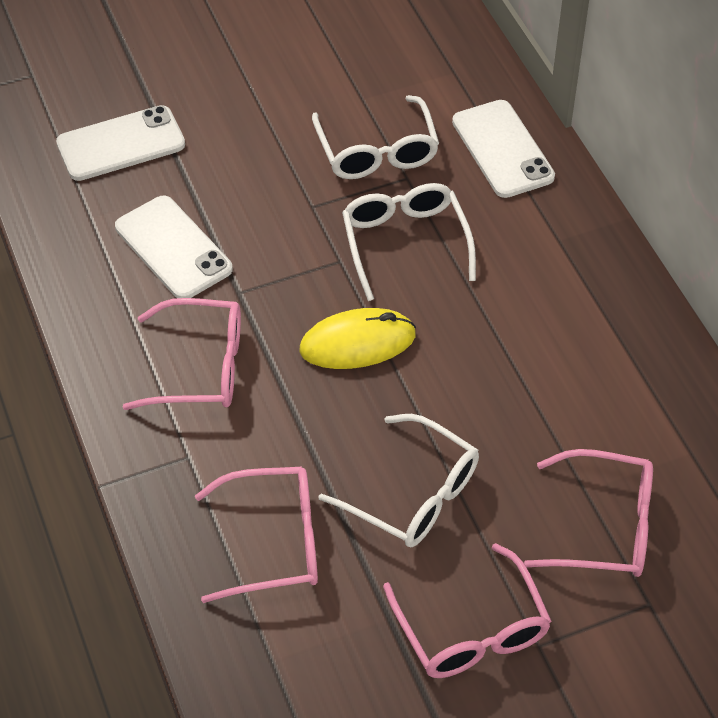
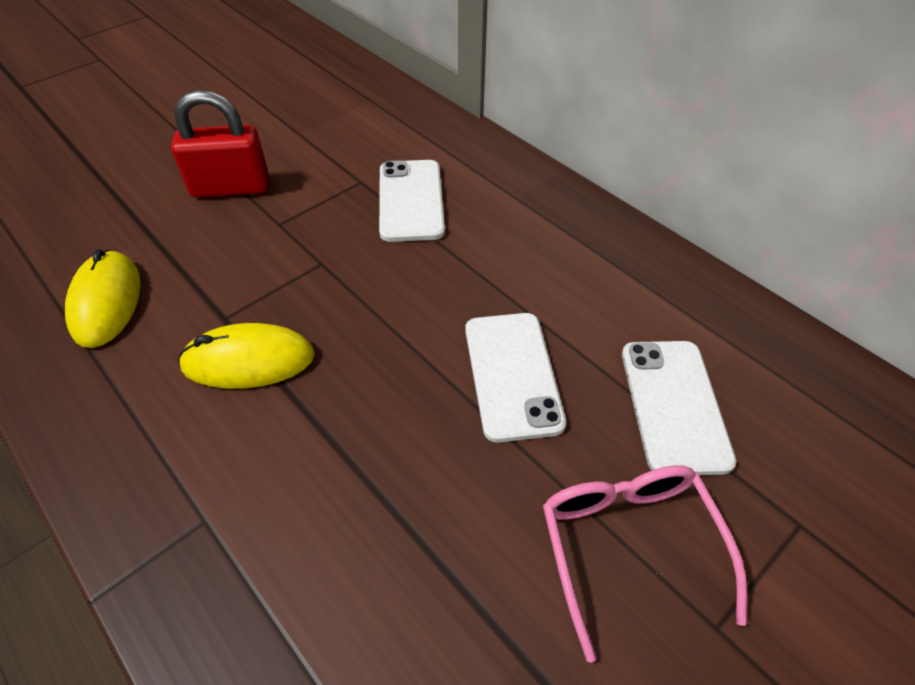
pink glasses: 4 -> 1
red padlock: 0 -> 1
white glasses: 3 -> 0
yellow mouse: 1 -> 2

